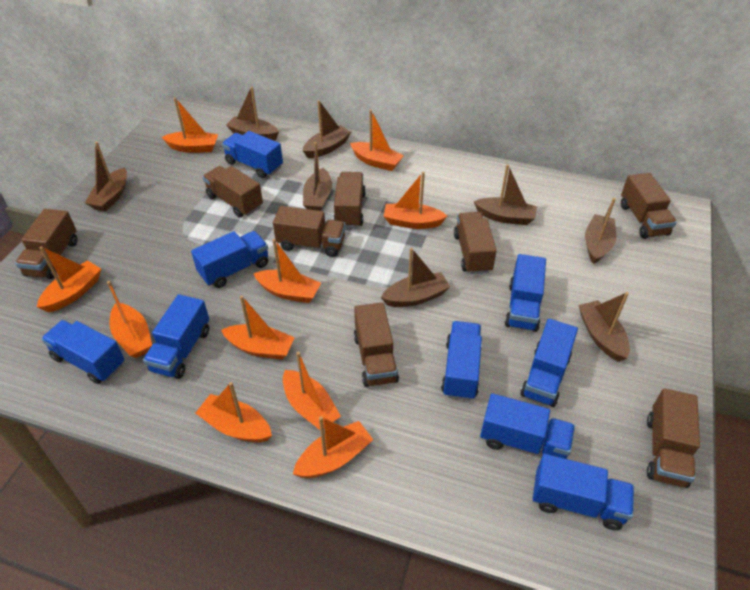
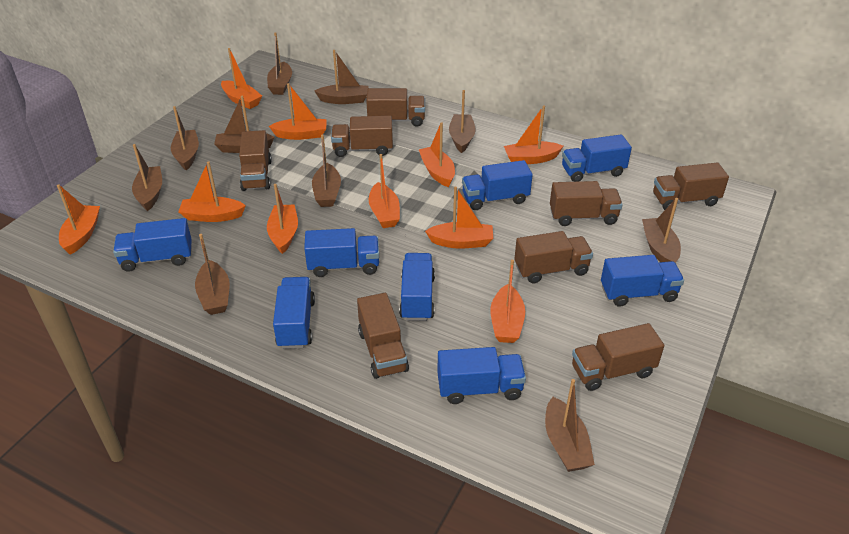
blue truck: 9 -> 8
brown boat: 8 -> 10

